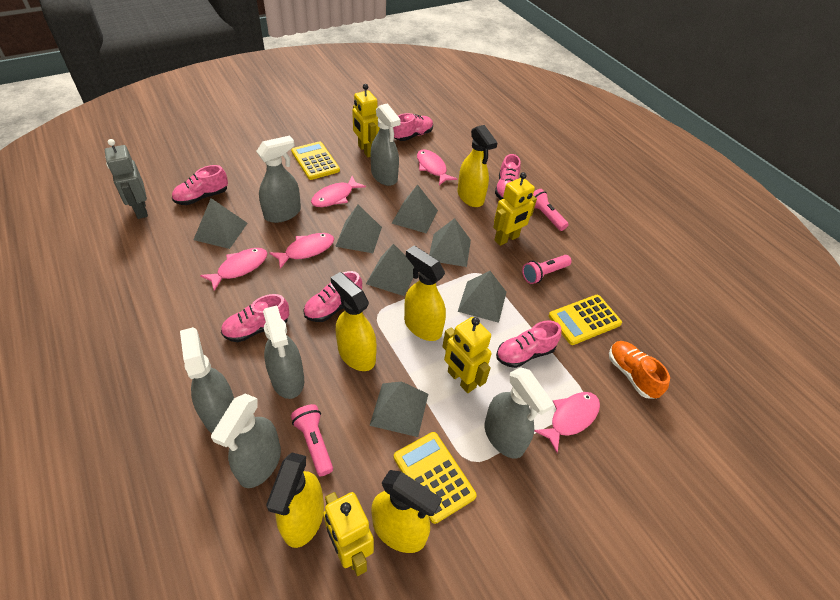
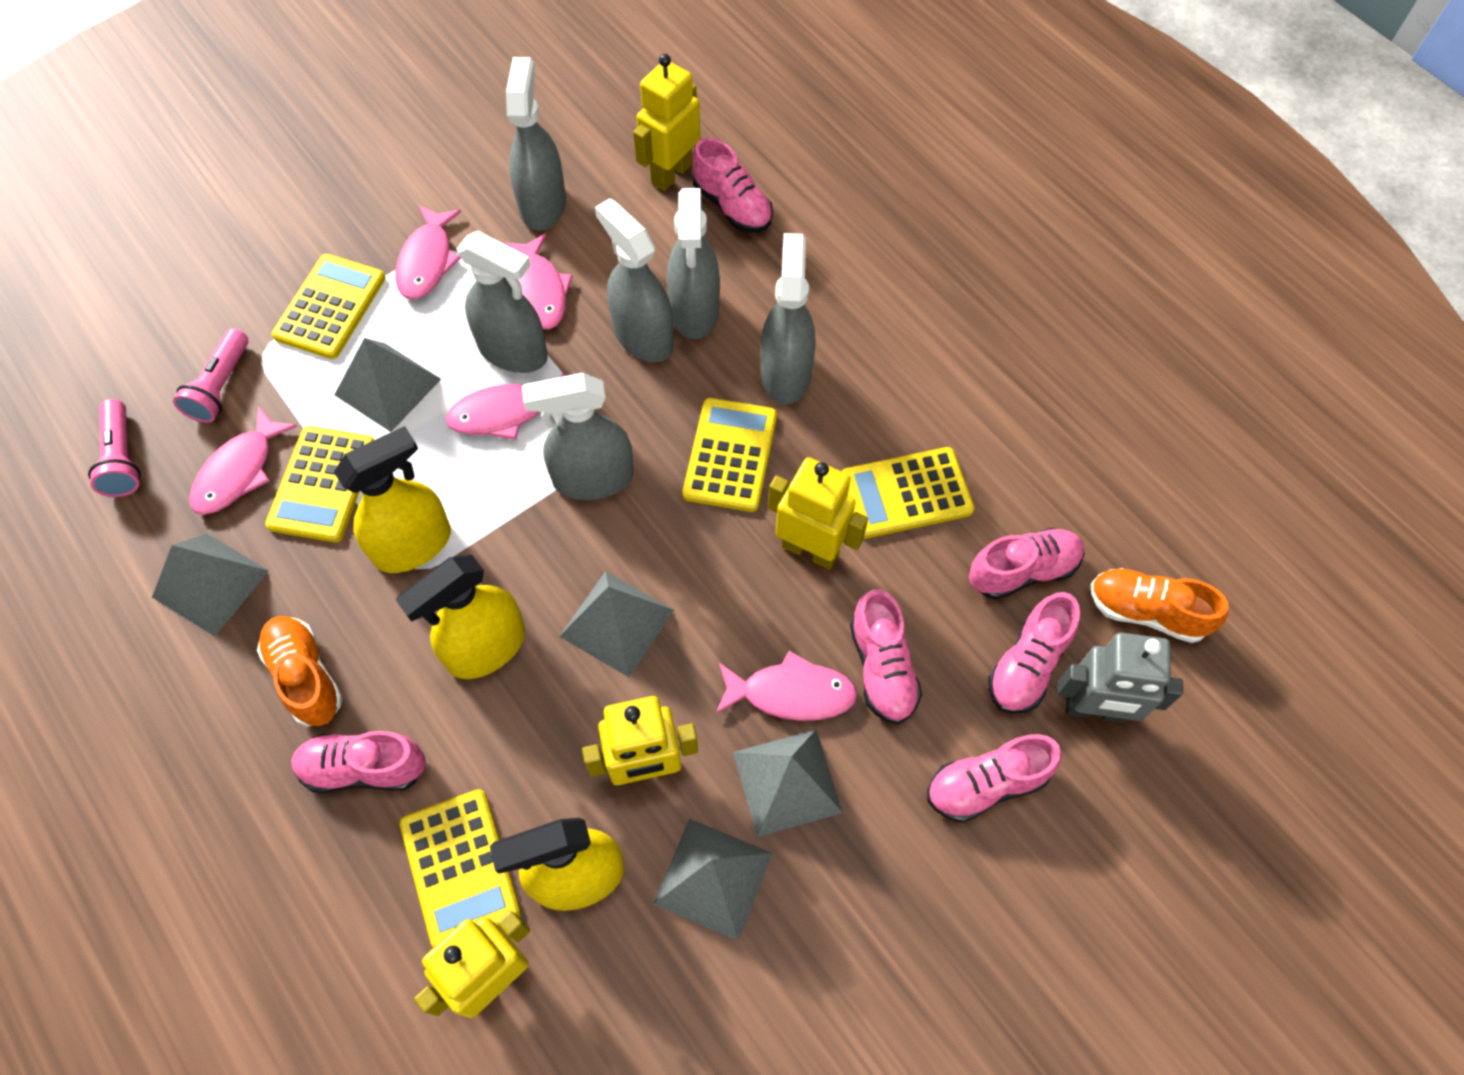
grey pyramid: 7 -> 5
orange shoe: 1 -> 2
pink flashlight: 3 -> 2
yellow calculator: 3 -> 5
yellow spray bottle: 5 -> 3

